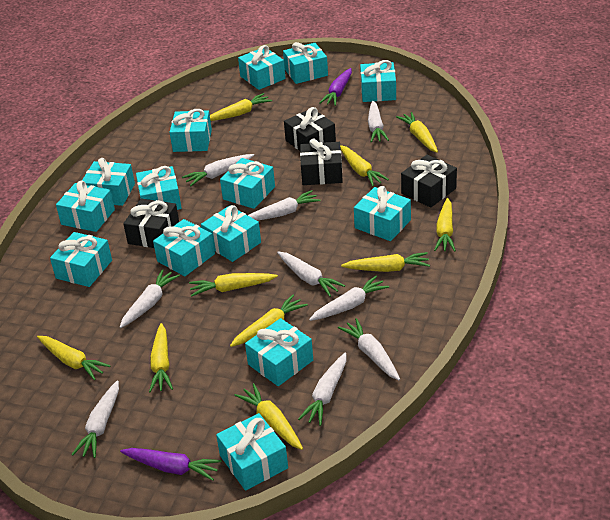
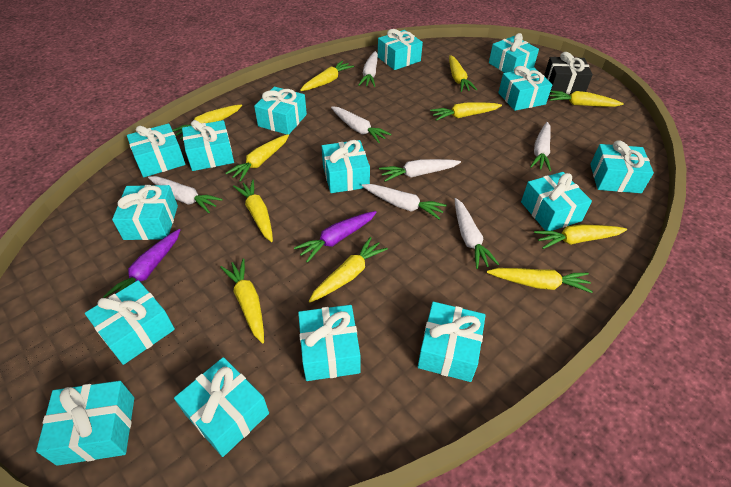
black gift: 4 -> 1
turquoise gift: 14 -> 15
white carrot: 9 -> 7
yellow carrot: 10 -> 11

